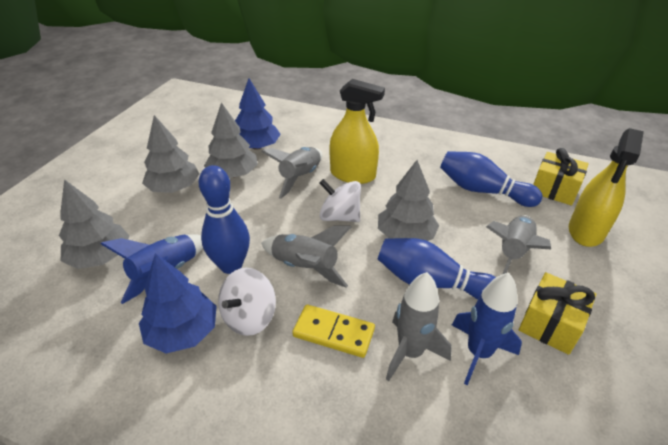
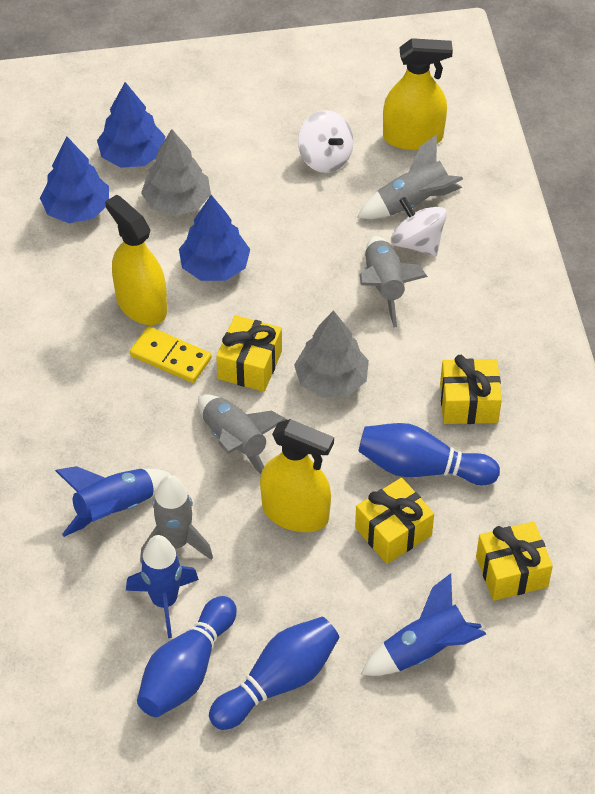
blue rocket: 2 -> 3
blue tree: 2 -> 3
grey tree: 4 -> 2
yellow gift: 2 -> 4
yellow spray bottle: 2 -> 3

